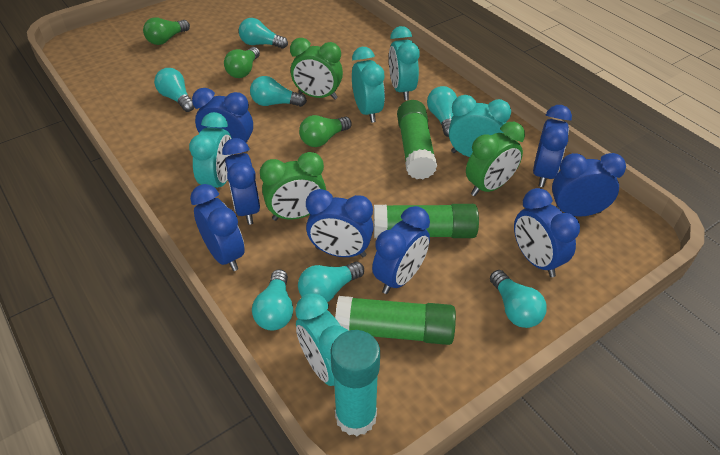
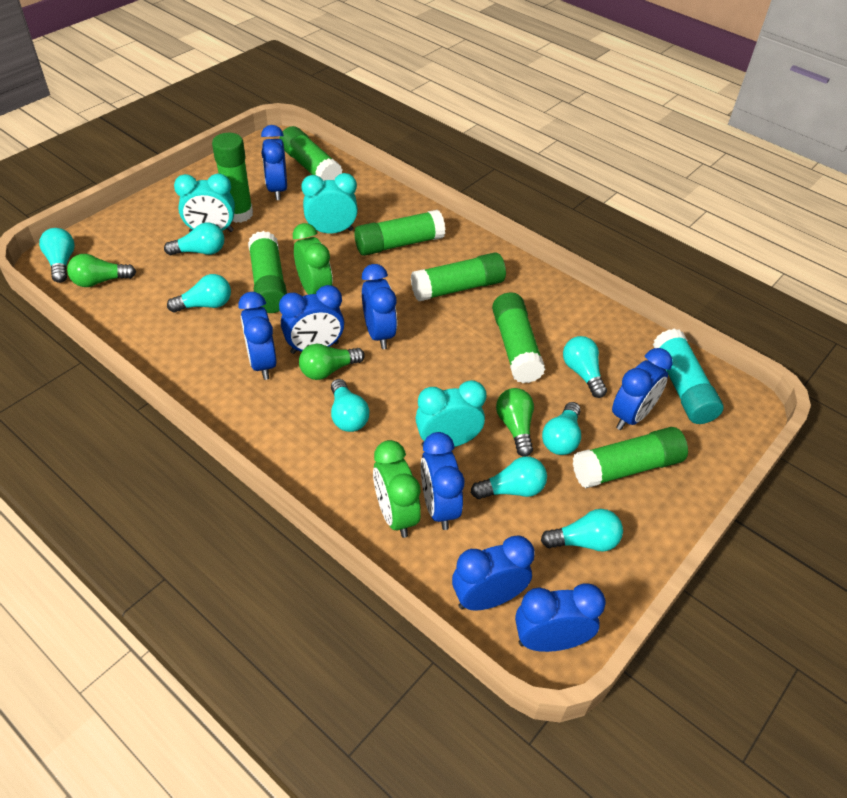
green clock: 3 -> 2
green glue stick: 3 -> 7
turquoise clock: 5 -> 3
turquoise light bulb: 7 -> 8

